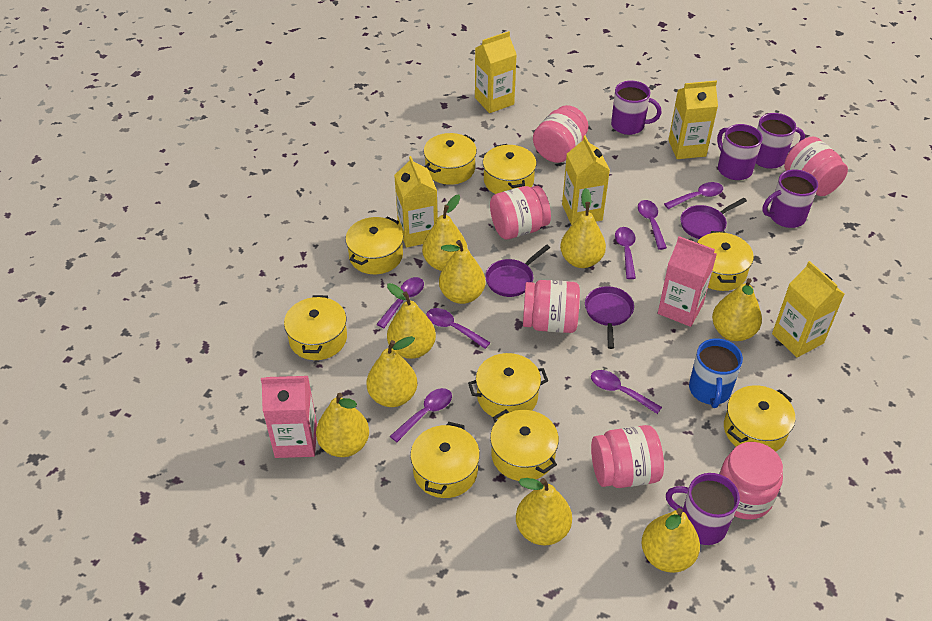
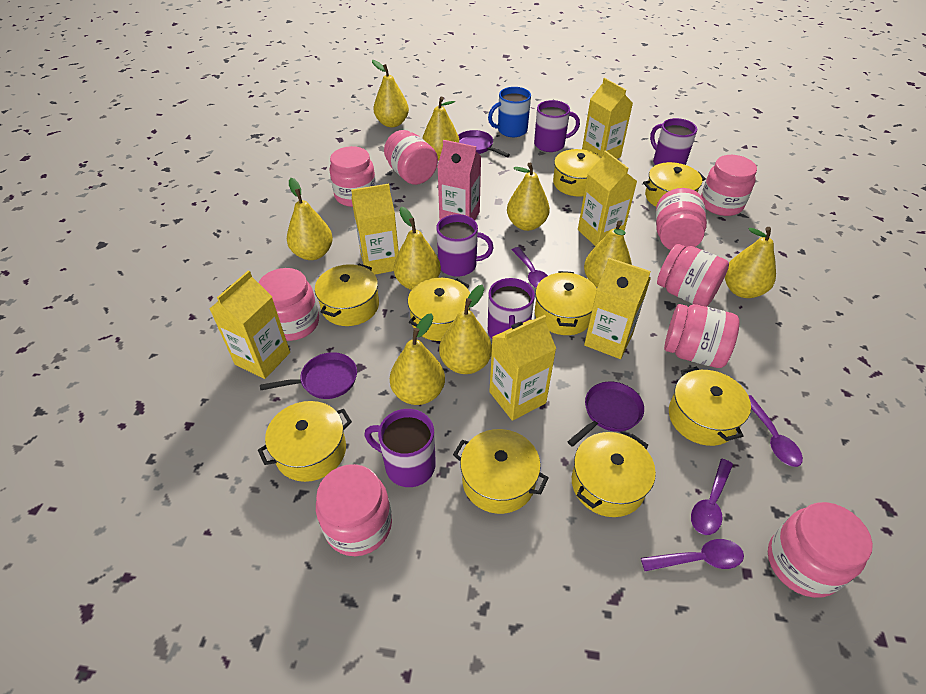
pink carton: 2 -> 1
pink jar: 6 -> 9
purple spoon: 7 -> 4
yellow carton: 5 -> 6

